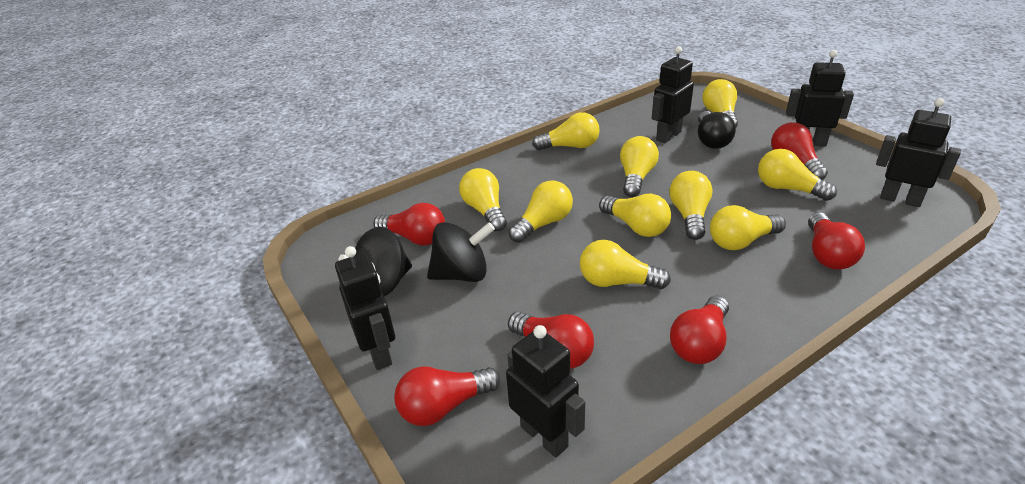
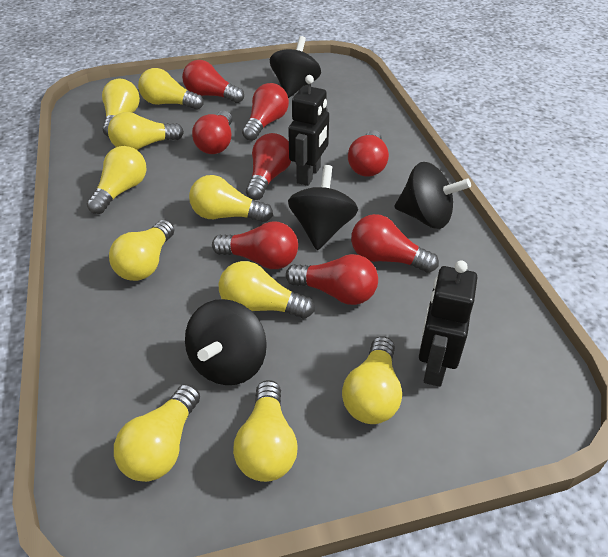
black light bulb: 1 -> 0
black robot: 5 -> 2
black spinning top: 2 -> 4
red light bulb: 6 -> 8

